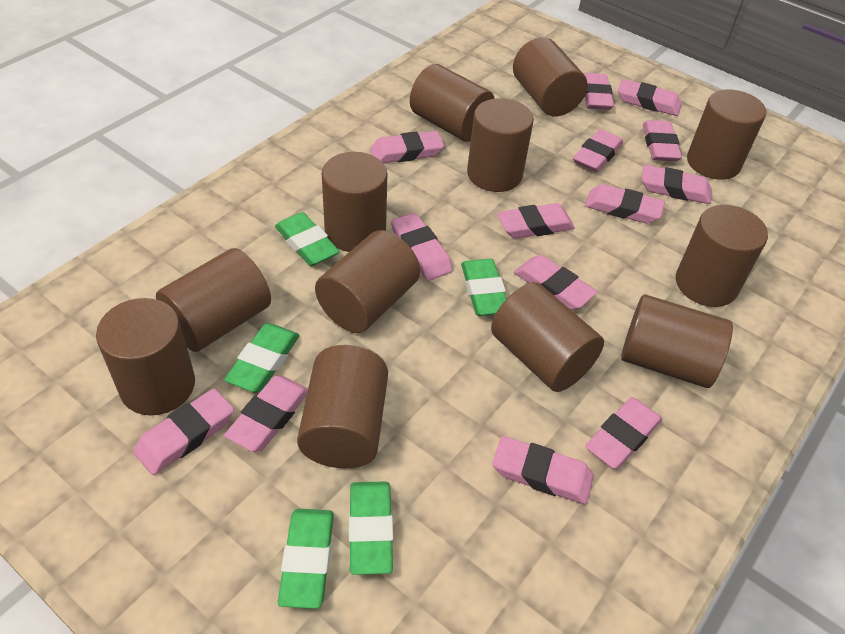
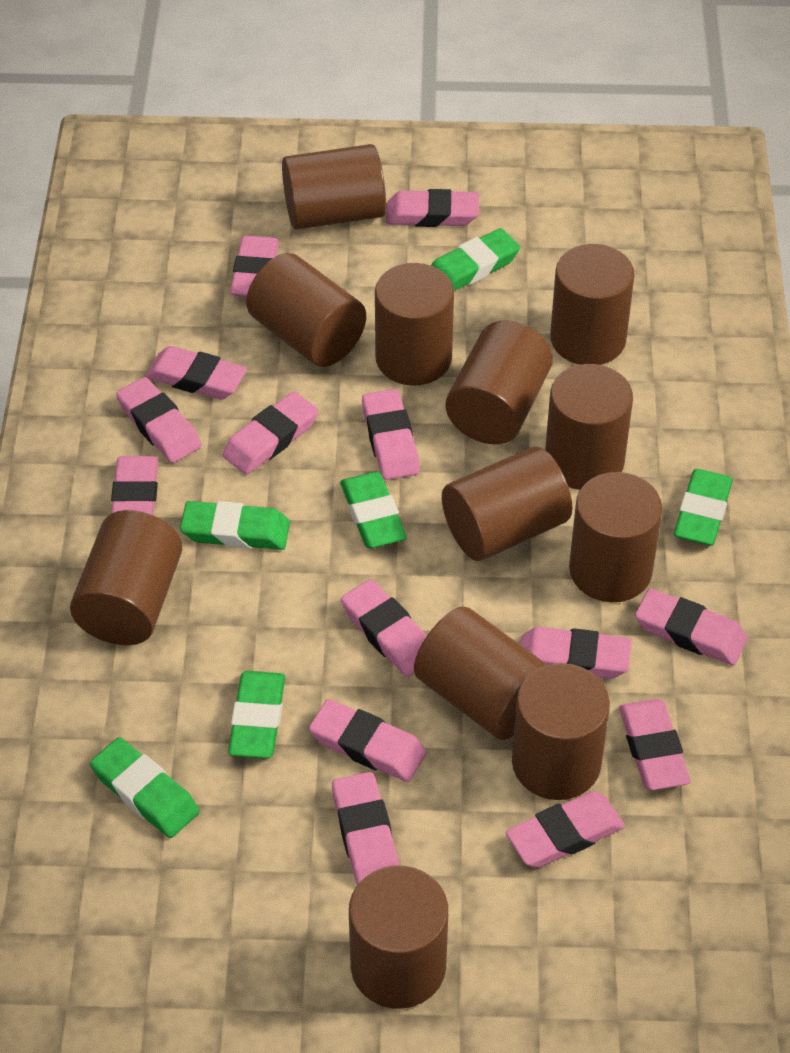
green eraser: 5 -> 6

